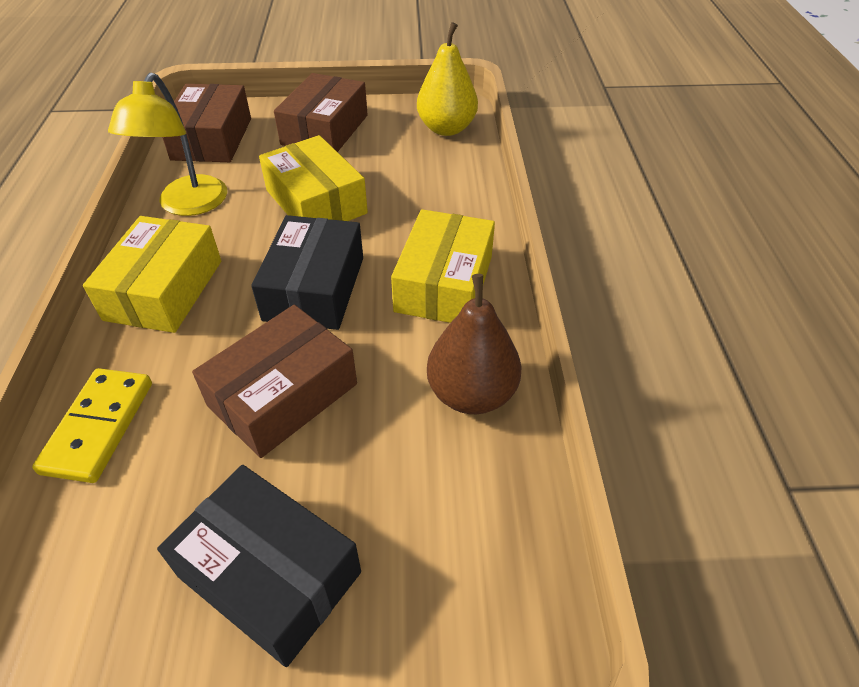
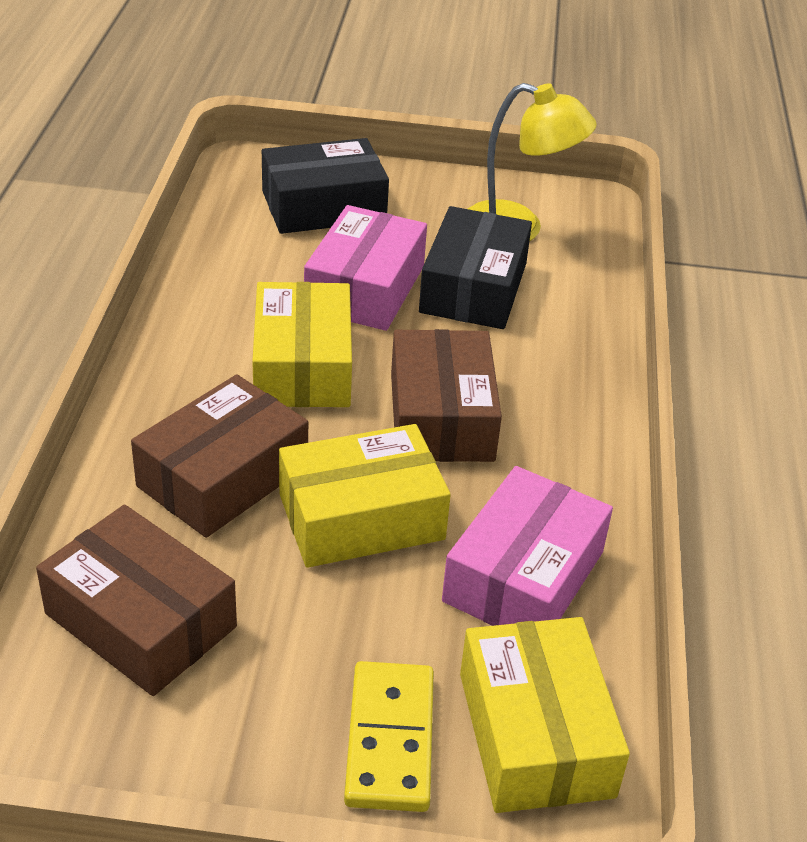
brown pear: 1 -> 0
pink box: 0 -> 2
yellow pear: 1 -> 0

